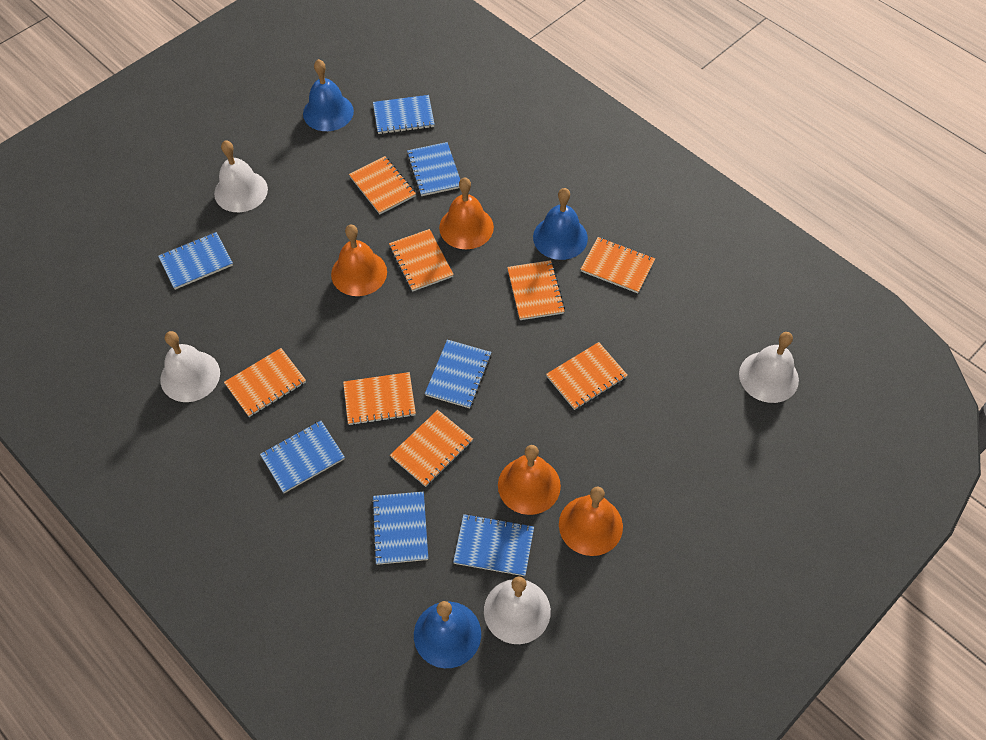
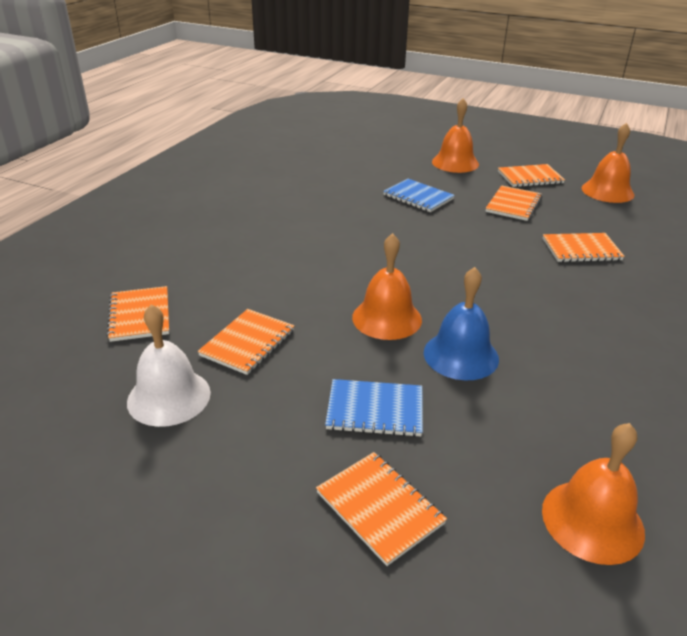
blue bell: 3 -> 1
blue notebook: 7 -> 2
orange notebook: 8 -> 6
white bell: 4 -> 1

